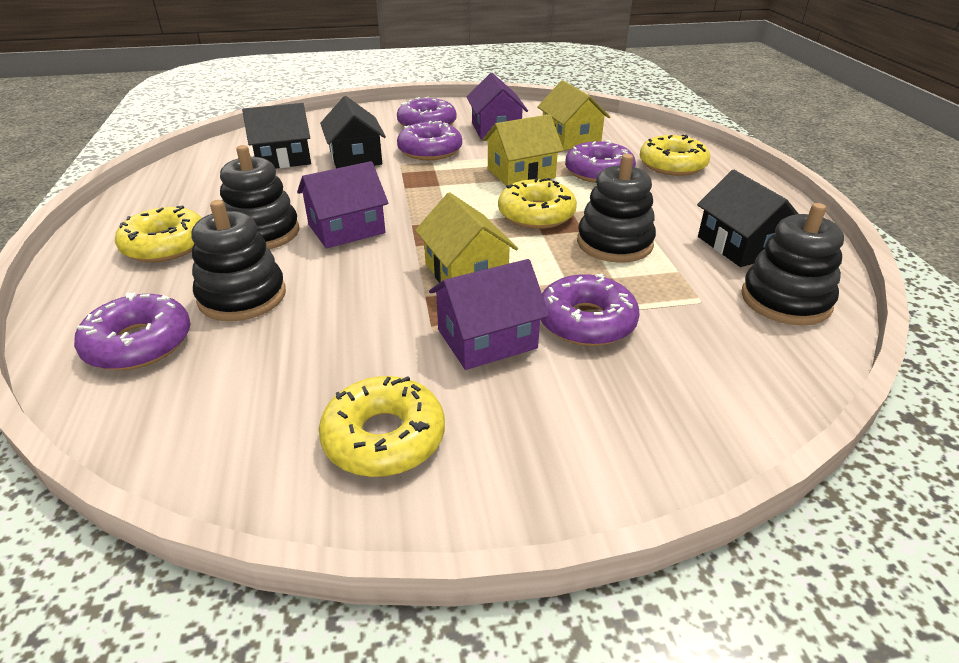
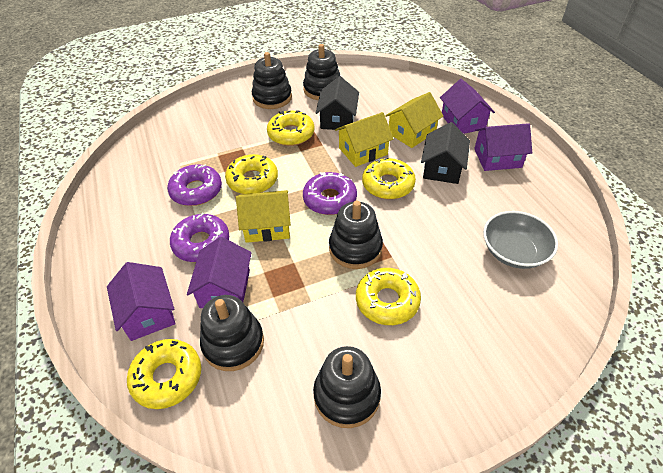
black house: 3 -> 2
black stacking toy: 4 -> 5
grey bowl: 0 -> 1
purple donut: 5 -> 3
purple house: 3 -> 4
yellow donut: 4 -> 5

